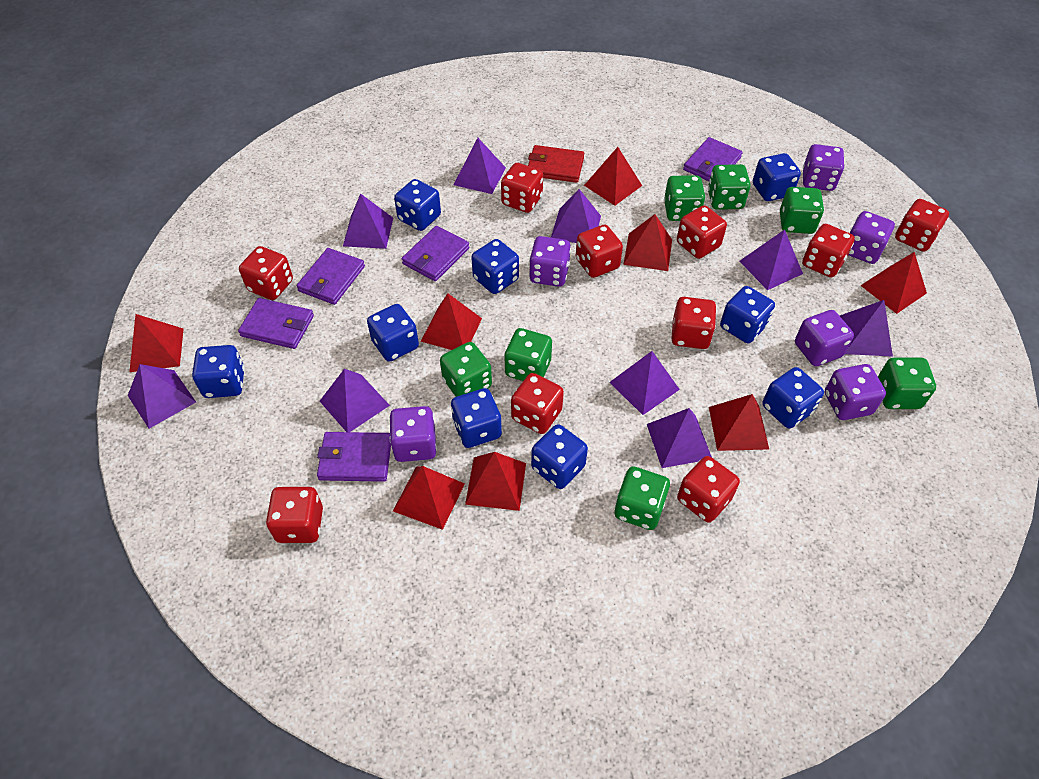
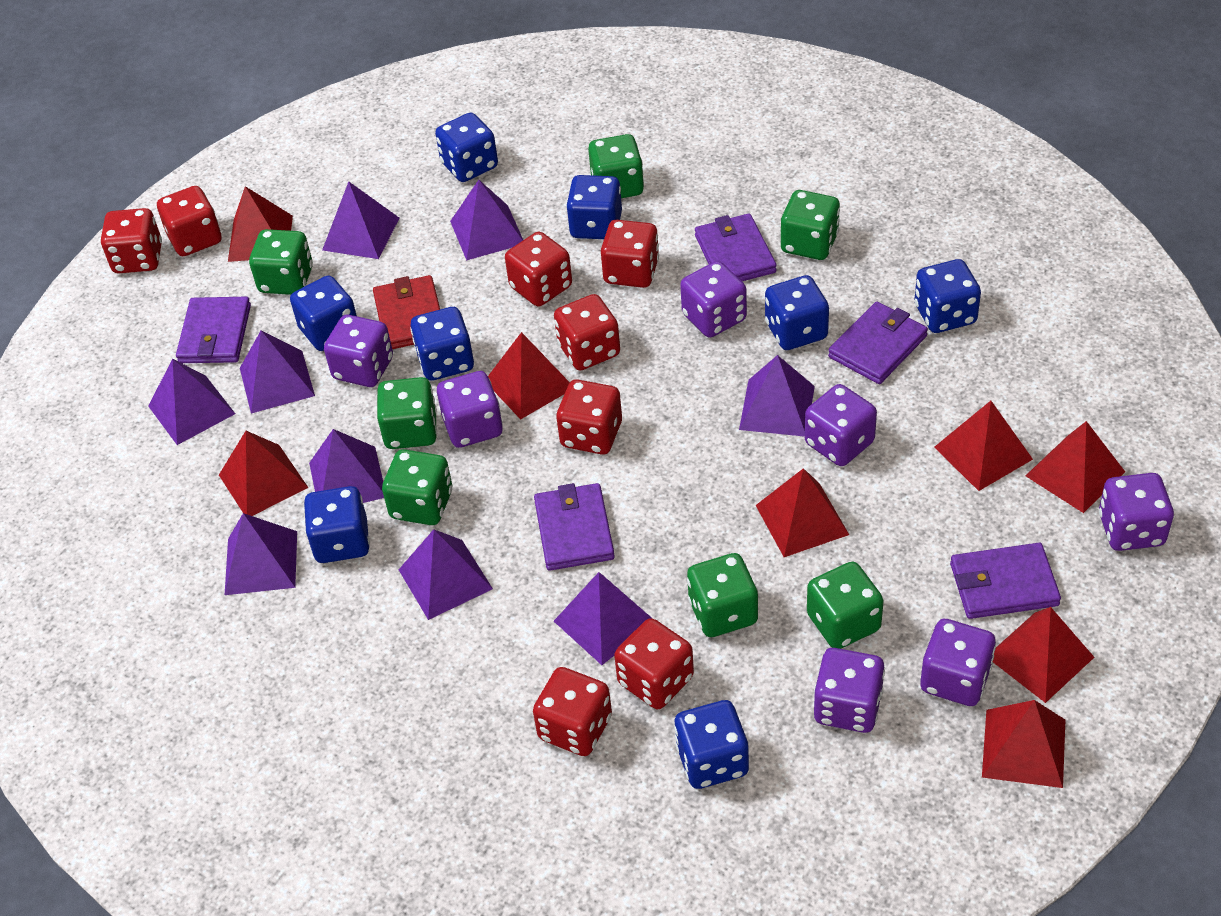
blue dice: 9 -> 8
purple dice: 6 -> 7
red dice: 10 -> 8

